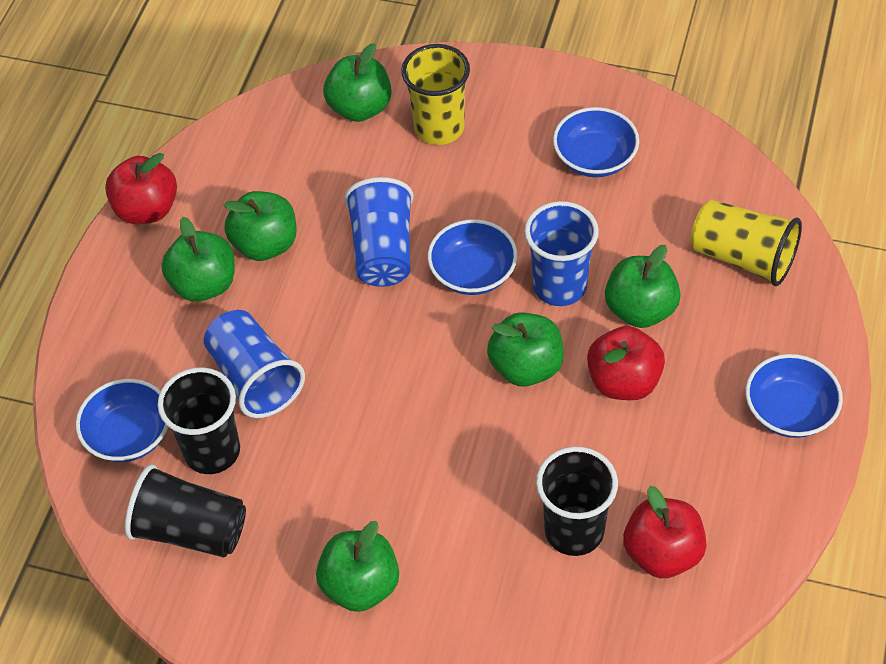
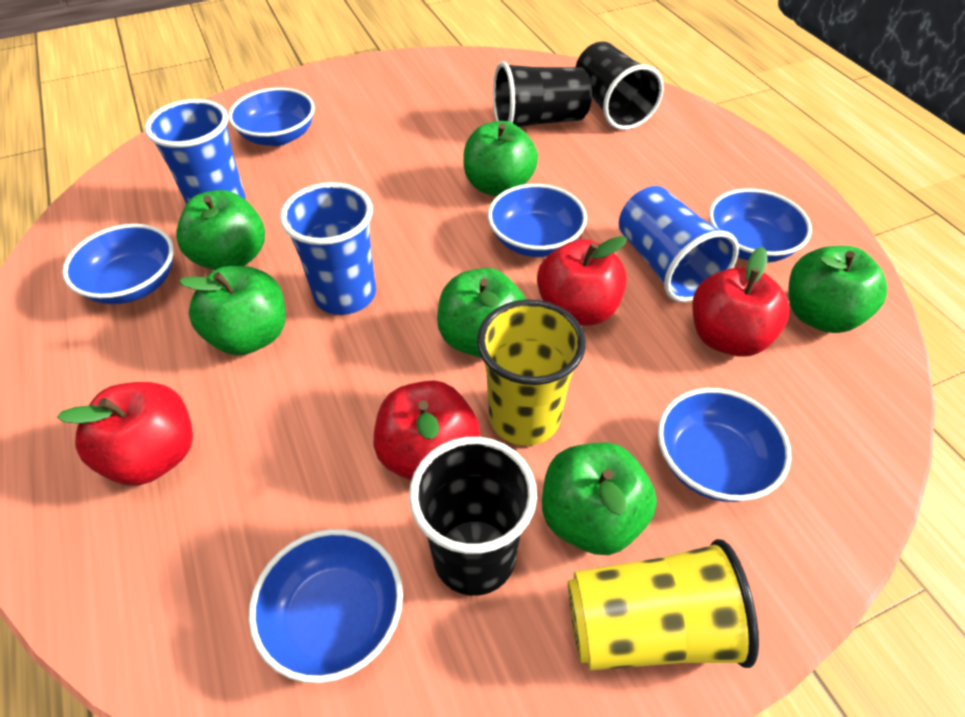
blue bowl: 4 -> 6
red apple: 3 -> 4

